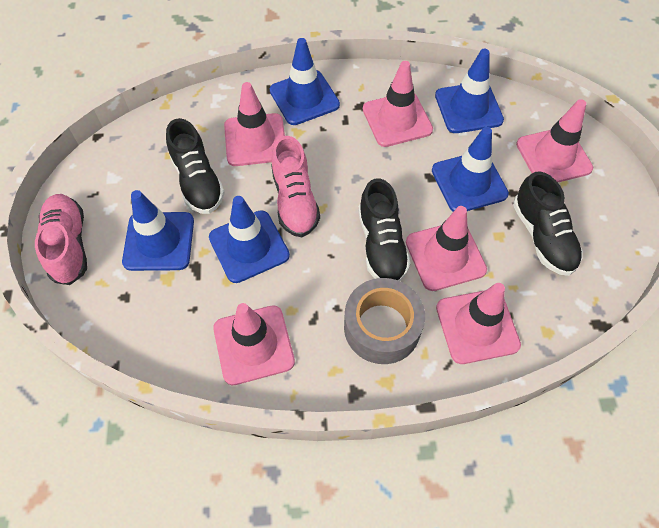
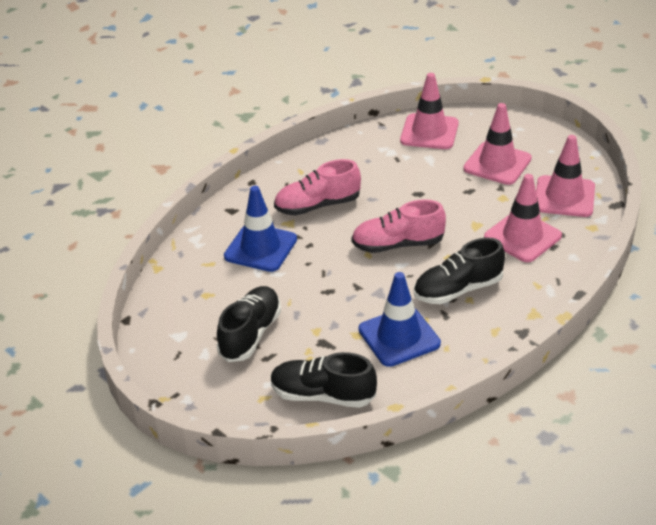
blue traffic cone: 5 -> 2
grey tape: 1 -> 0
pink traffic cone: 6 -> 4

